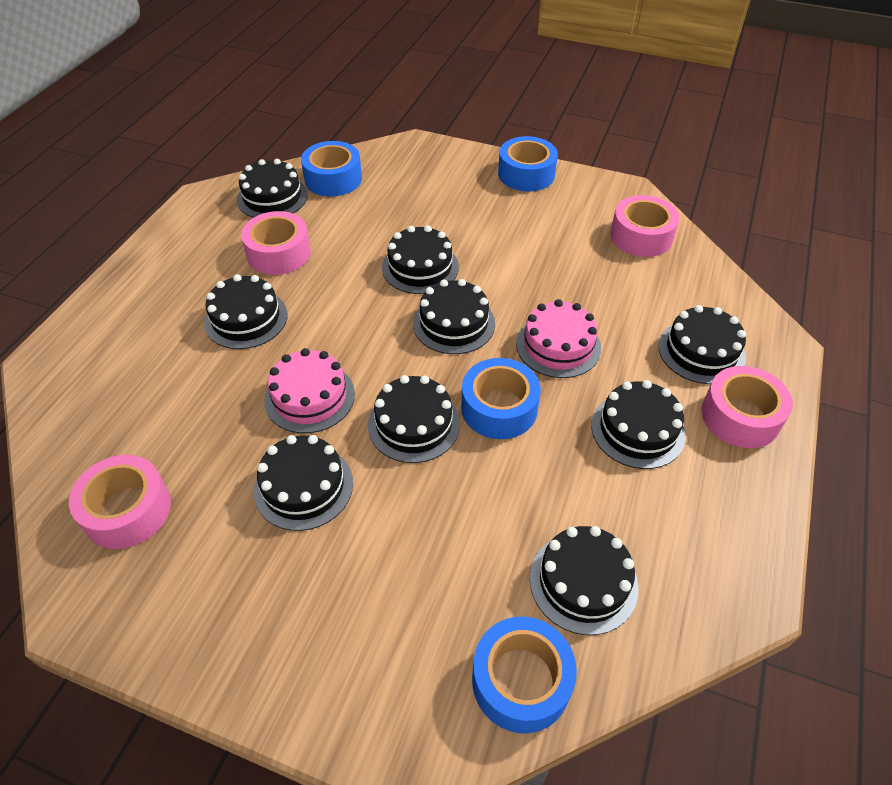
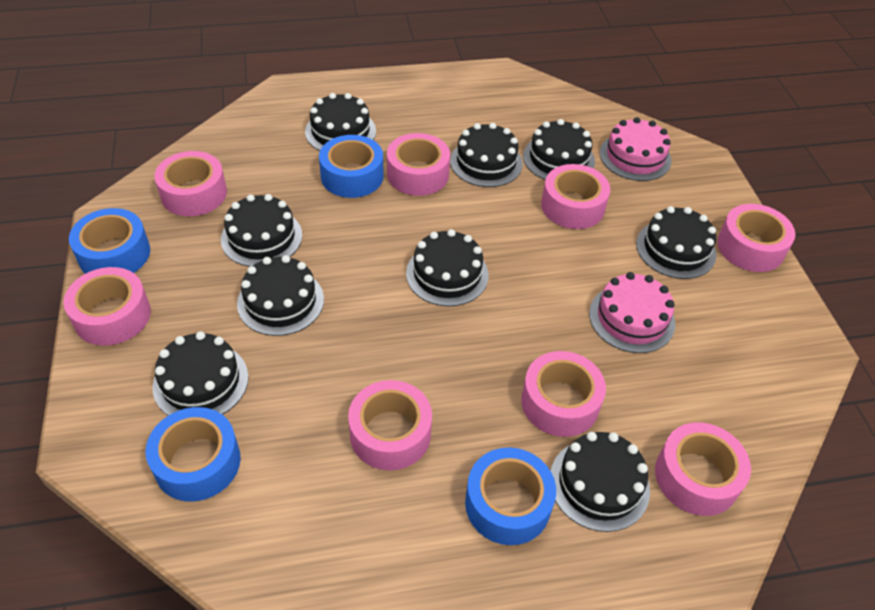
pink tape: 4 -> 8

